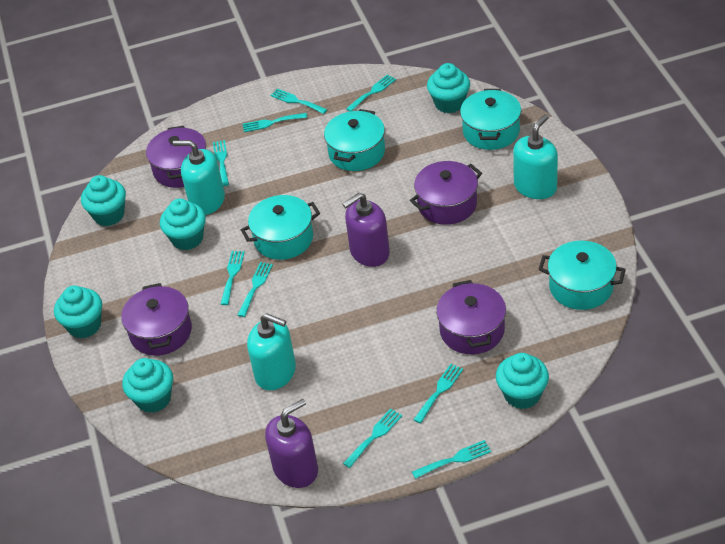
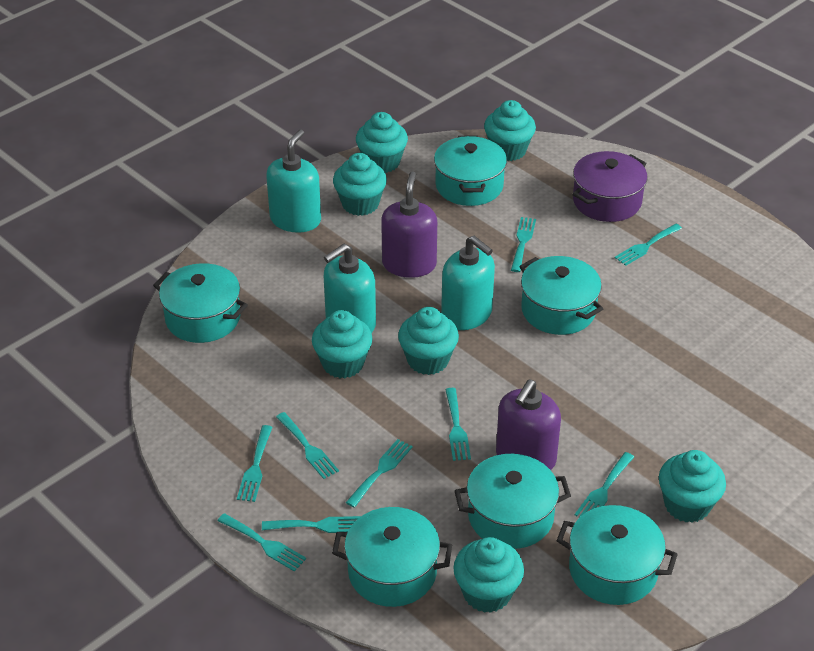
purple pot: 4 -> 1
turquoise cupcake: 6 -> 7
turquoise pot: 4 -> 6

